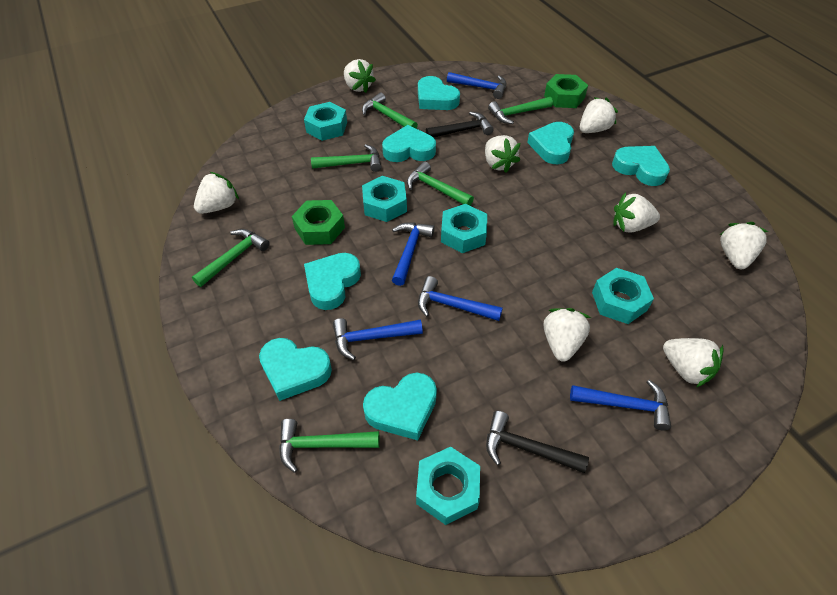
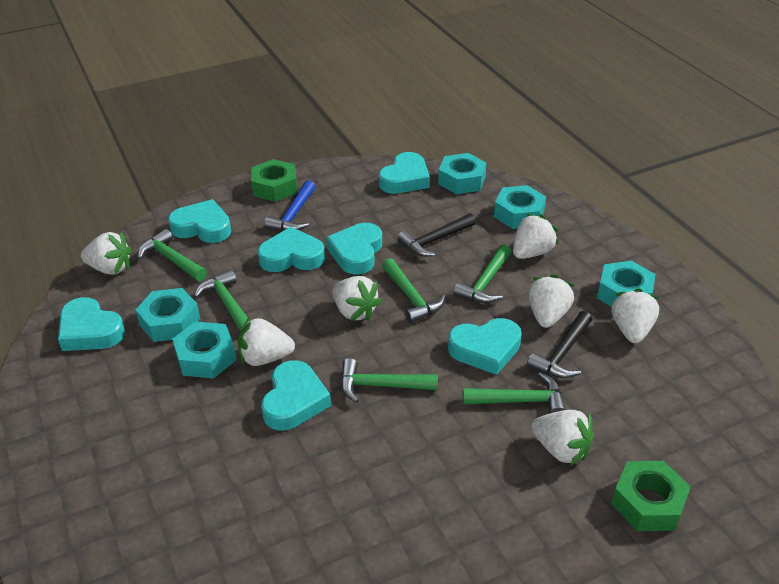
blue hammer: 5 -> 1
white strawberry: 8 -> 7

